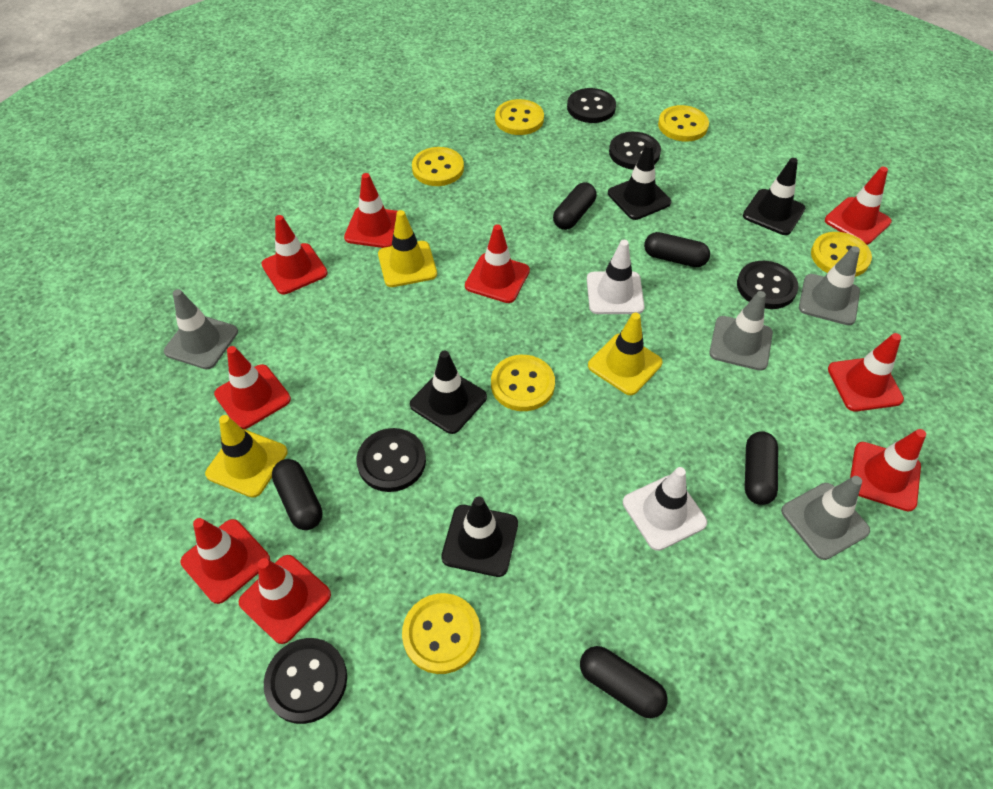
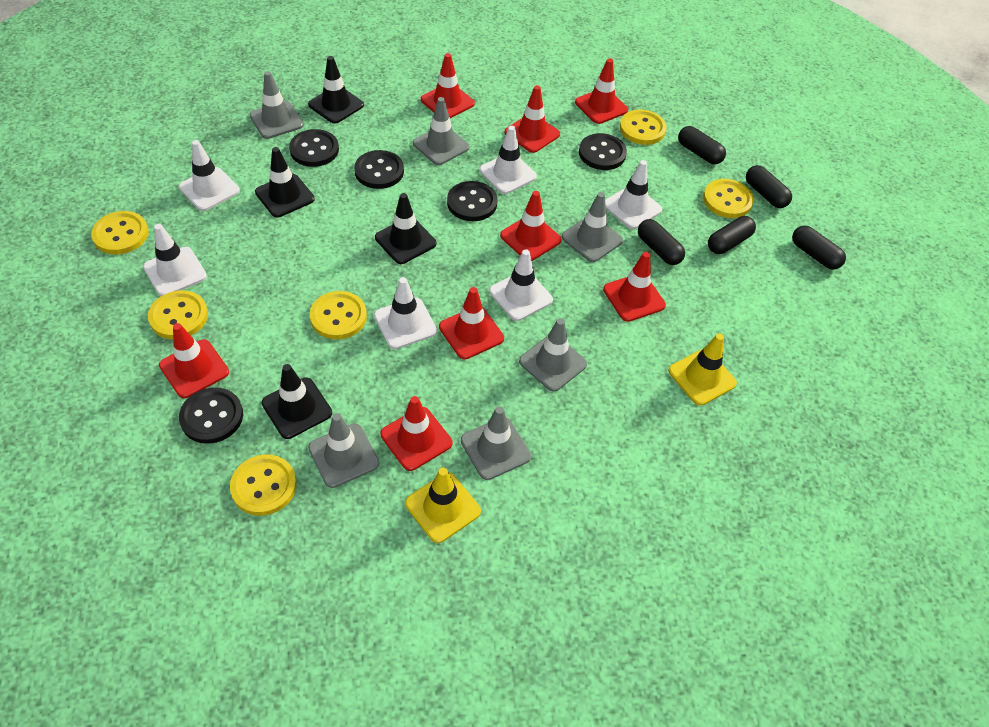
grey traffic cone: 4 -> 6
red traffic cone: 9 -> 8
white traffic cone: 2 -> 6
yellow traffic cone: 3 -> 2

